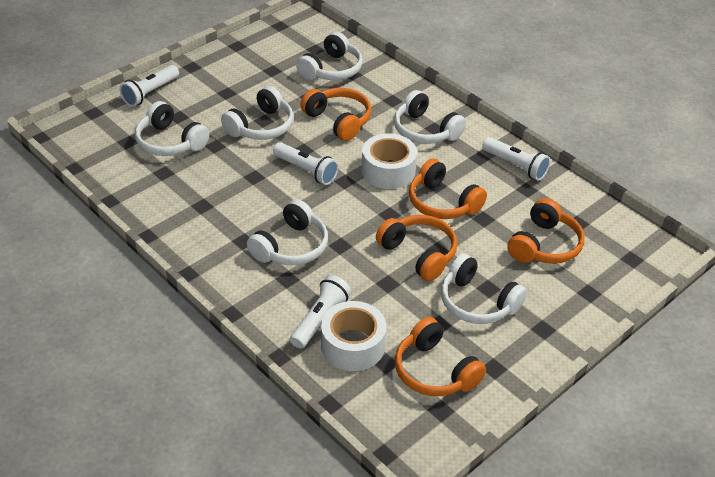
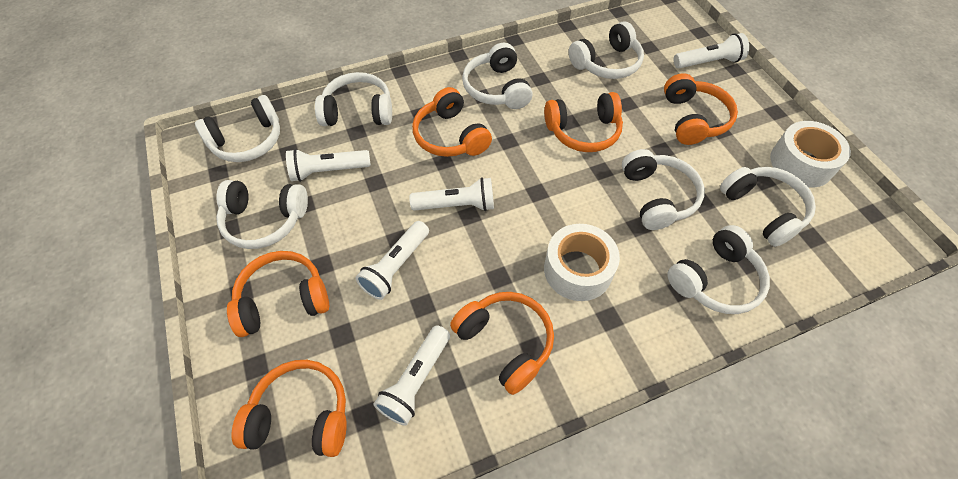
orange headphones: 5 -> 6
white flashlight: 4 -> 5
white headphones: 6 -> 8

